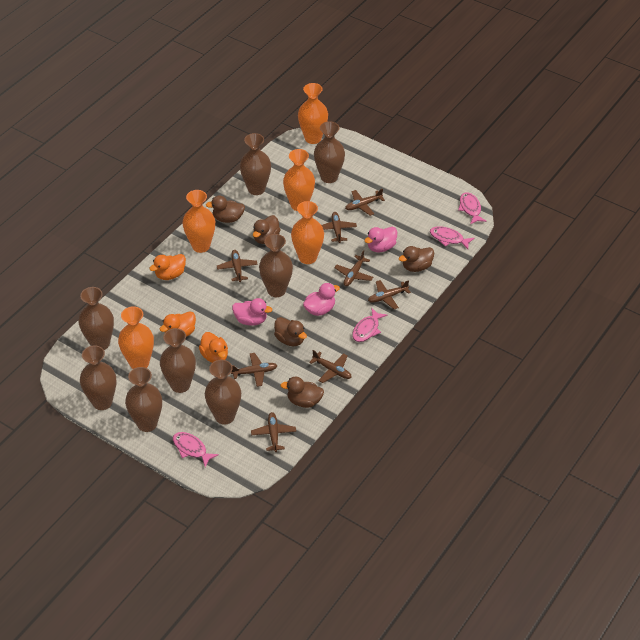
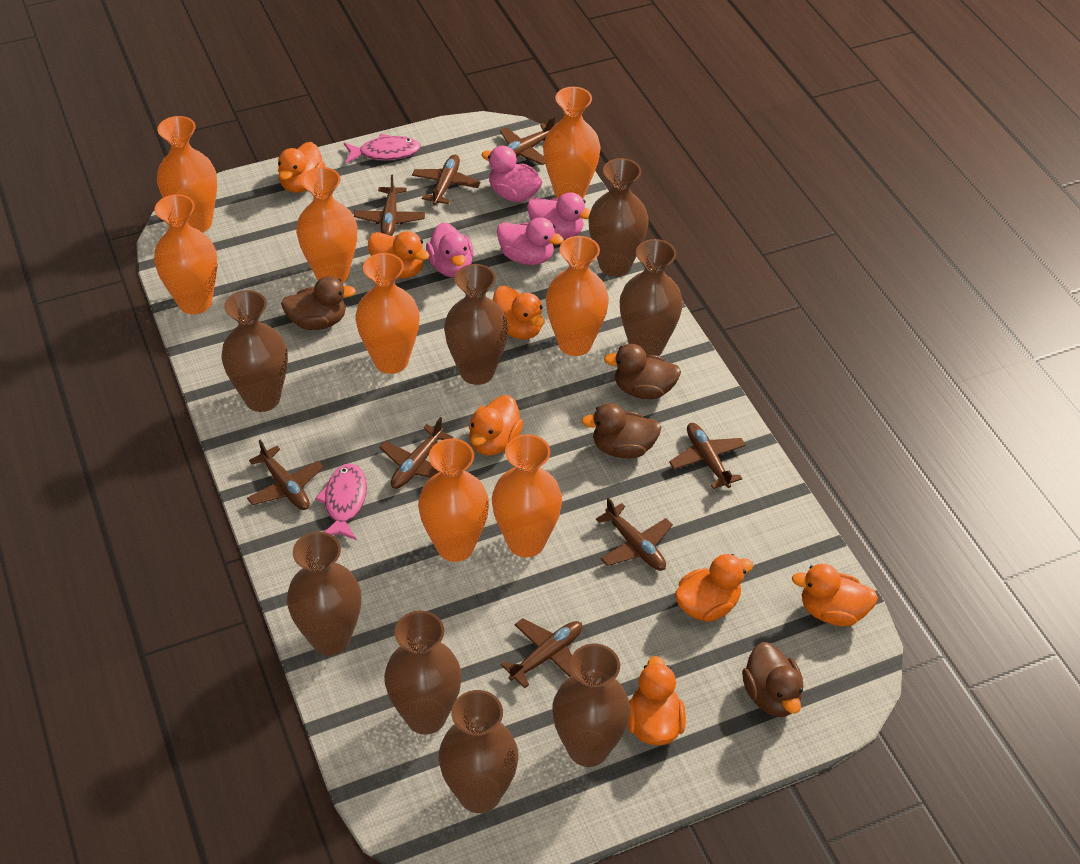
brown duck: 5 -> 4
orange duck: 3 -> 7
orange vase: 5 -> 8
pink duck: 3 -> 4
pink fish: 4 -> 2

